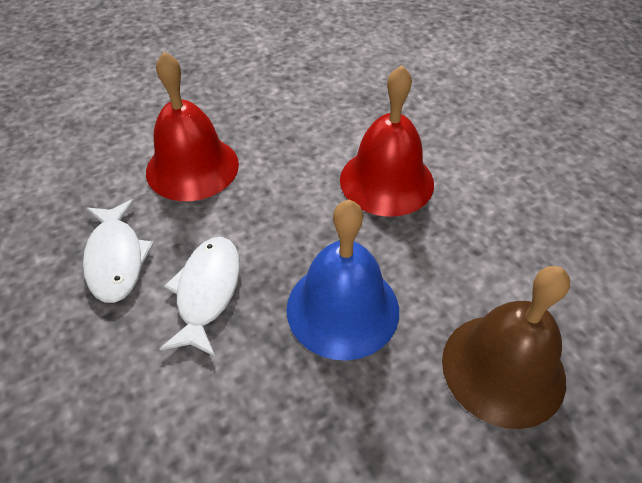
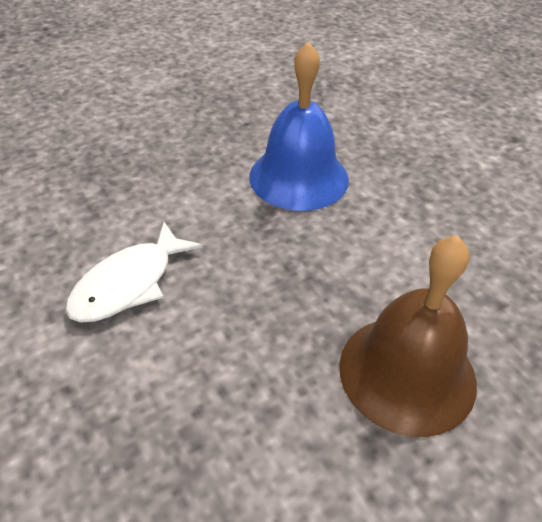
red bell: 2 -> 0
white fish: 2 -> 1

